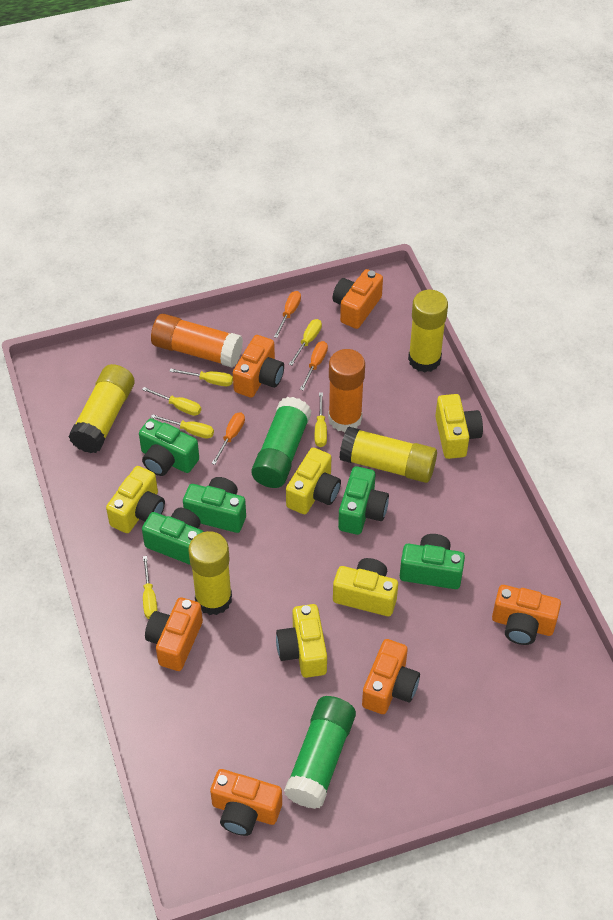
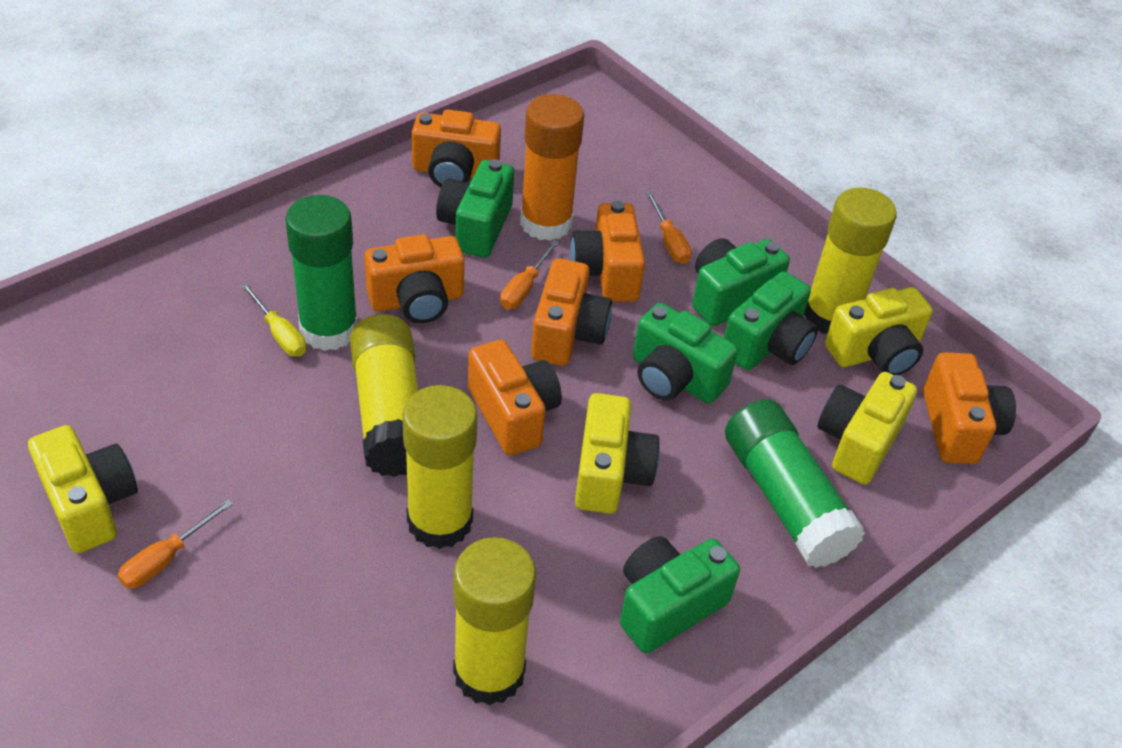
orange glue stick: 2 -> 1
yellow camera: 5 -> 4
yellow screwdriver: 6 -> 1

